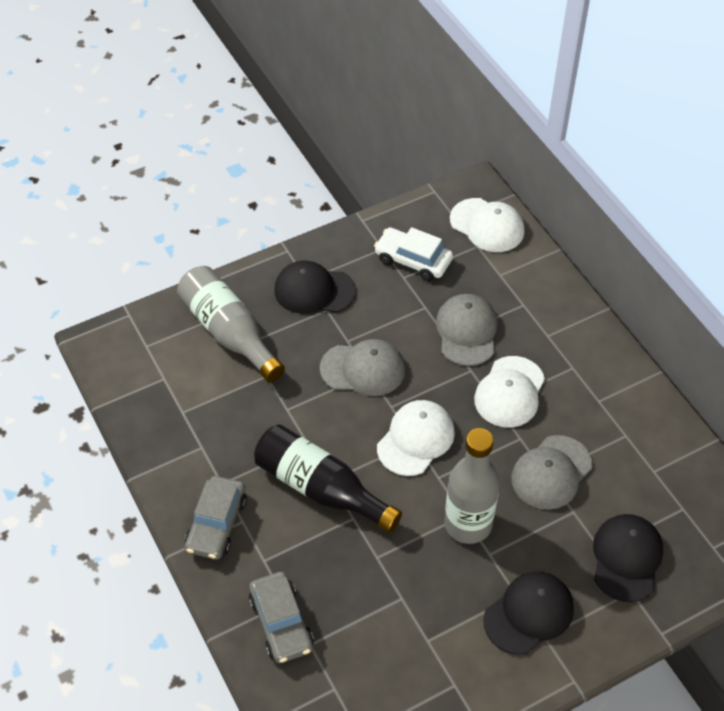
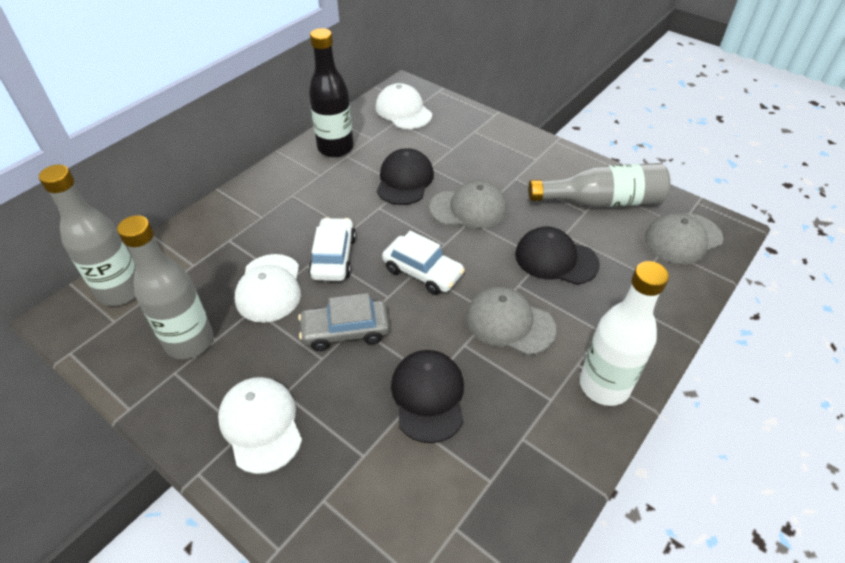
grey bottle: 2 -> 3
grey car: 2 -> 1
white bottle: 0 -> 1
white car: 1 -> 2

